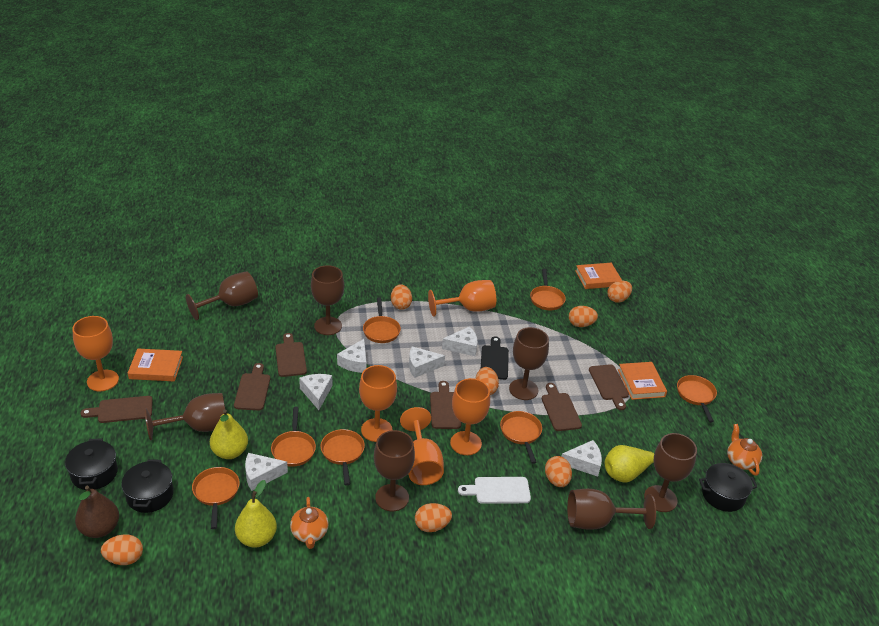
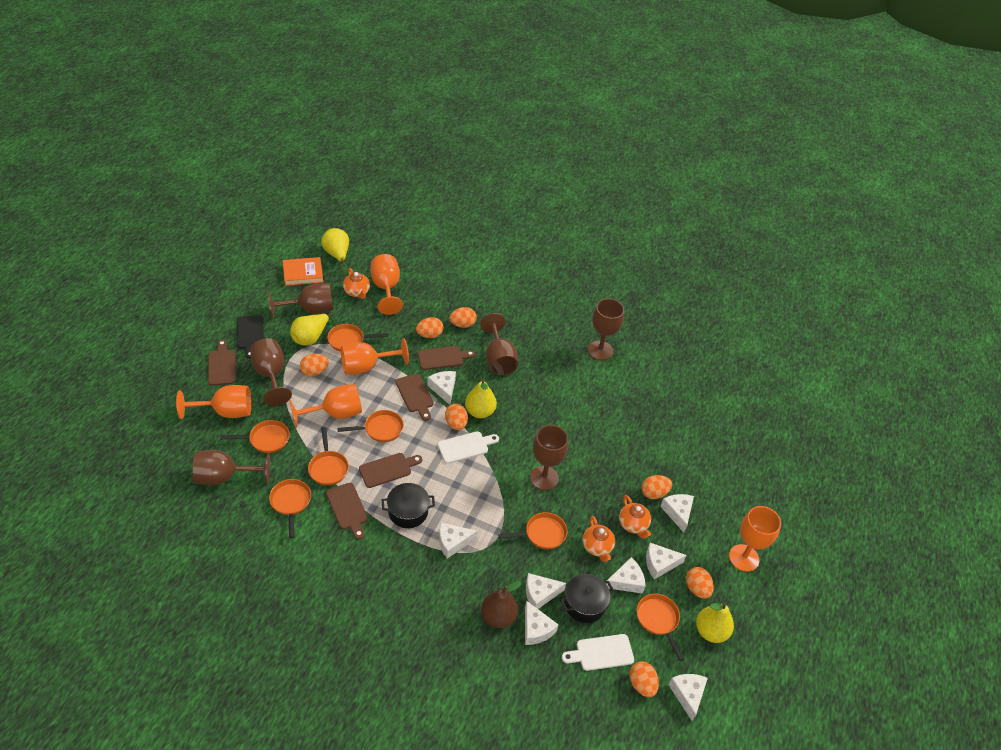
black pot: 3 -> 2
brown cutting board: 6 -> 5
brown goblet: 7 -> 6
orange book: 3 -> 1
orange teapot: 2 -> 3
white cheese: 6 -> 8
white cutting board: 1 -> 2
yellow pear: 3 -> 4

